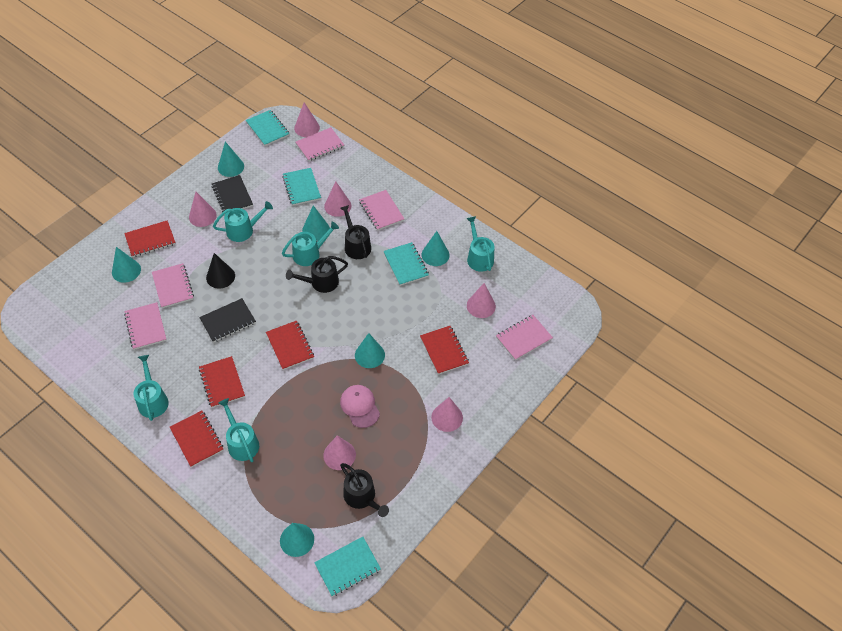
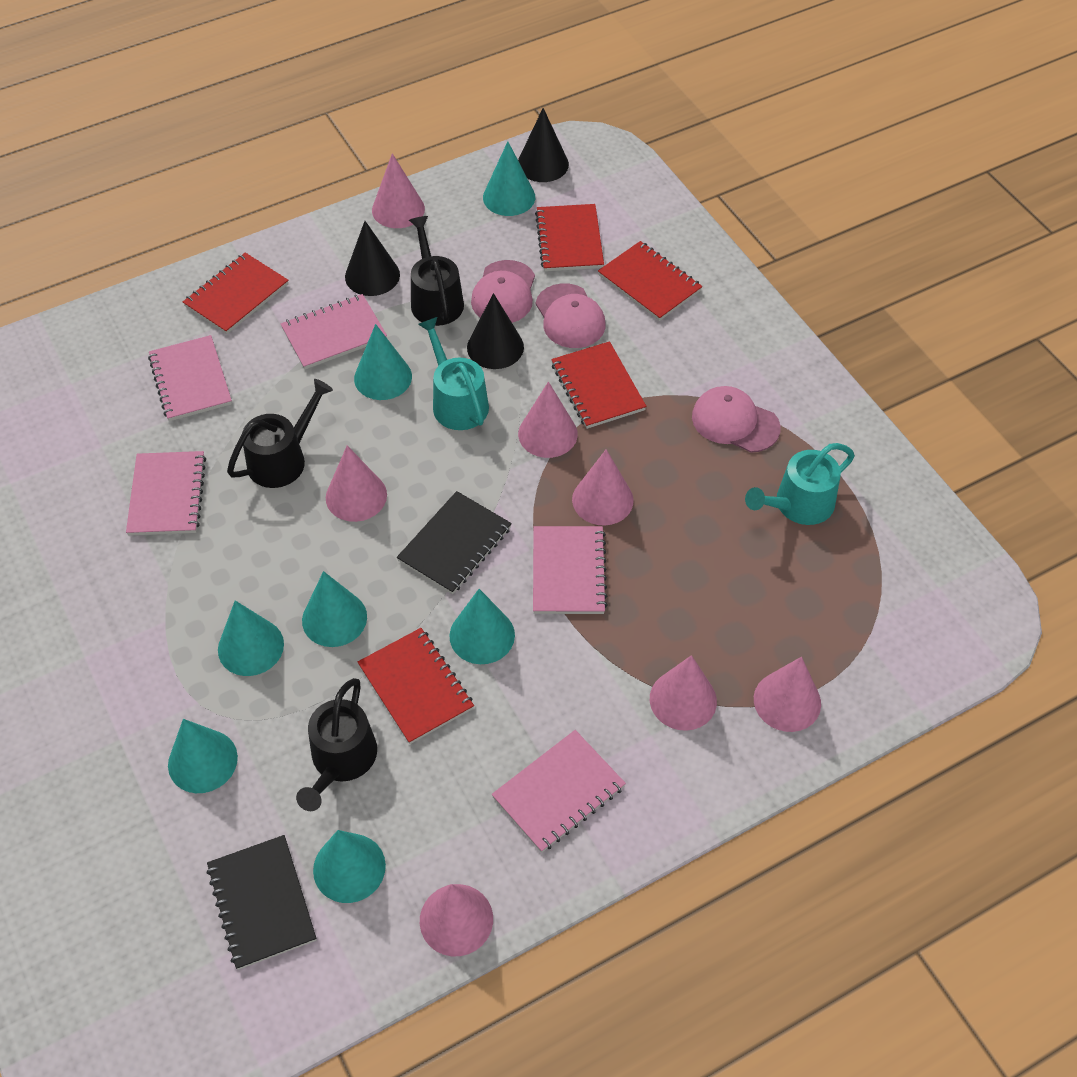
black cone: 1 -> 3
pink cap: 1 -> 3
pink cone: 6 -> 7
turquoise cone: 6 -> 7
turquoise notebook: 4 -> 0
turquoise watering can: 5 -> 2

